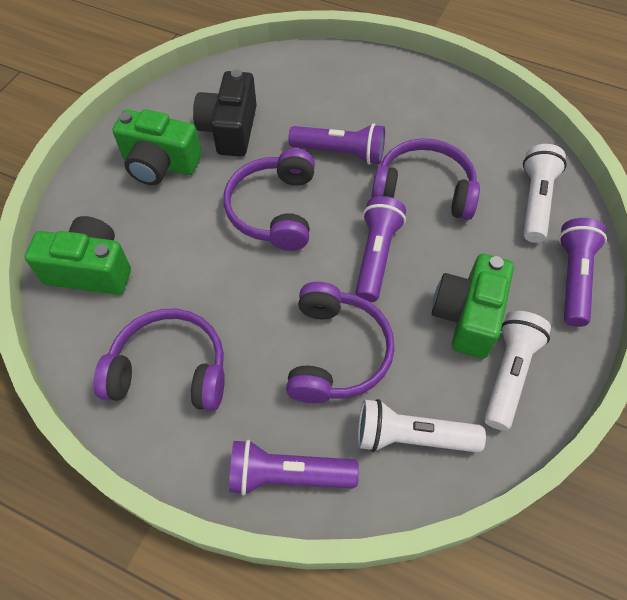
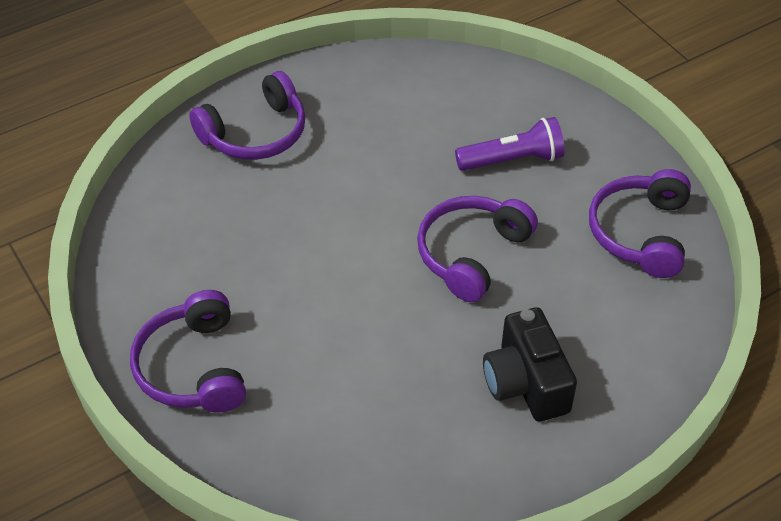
green camera: 3 -> 0
purple flashlight: 4 -> 1
white flashlight: 3 -> 0

